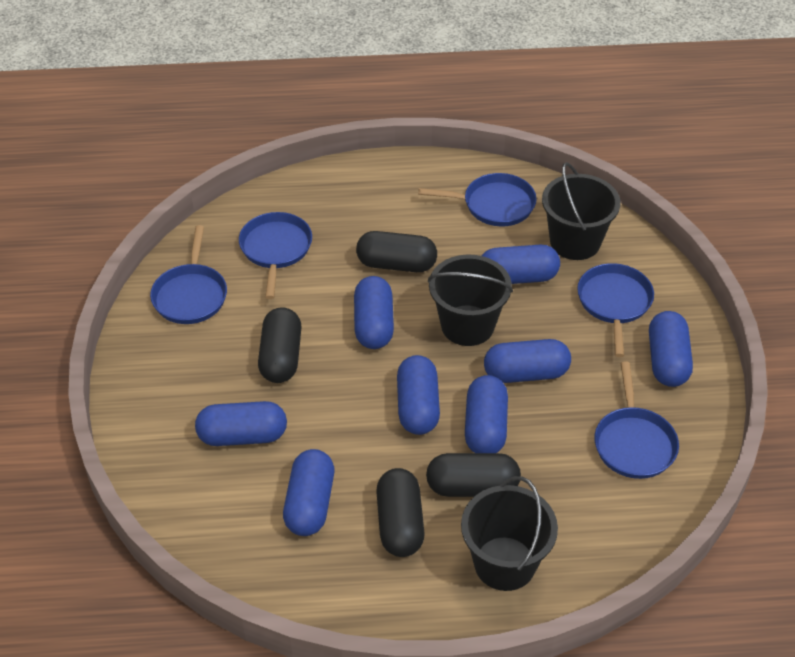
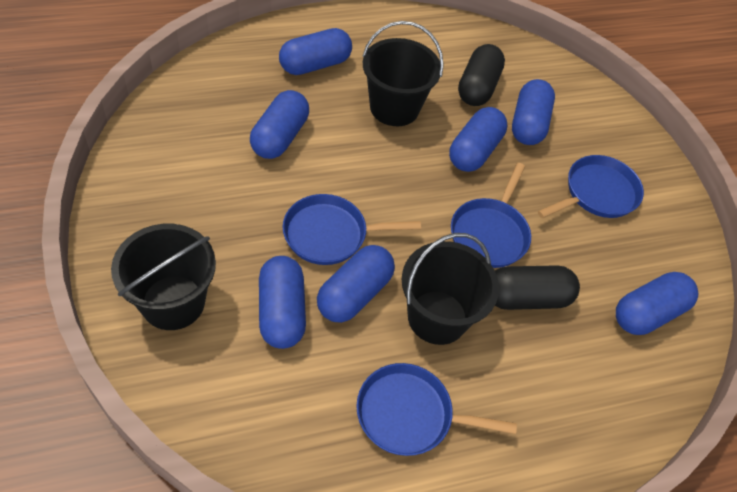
black capsule: 4 -> 2
blue capsule: 8 -> 7
blue pan: 5 -> 4

